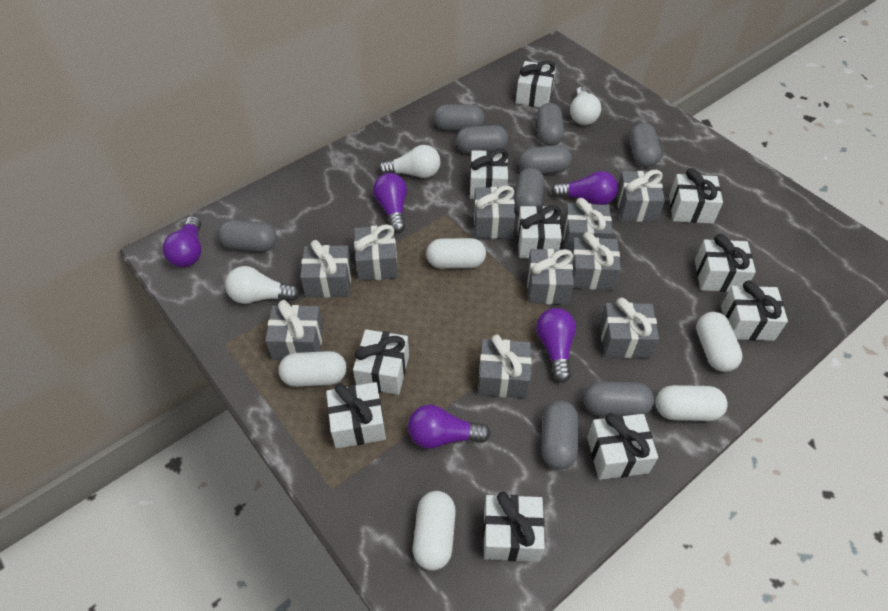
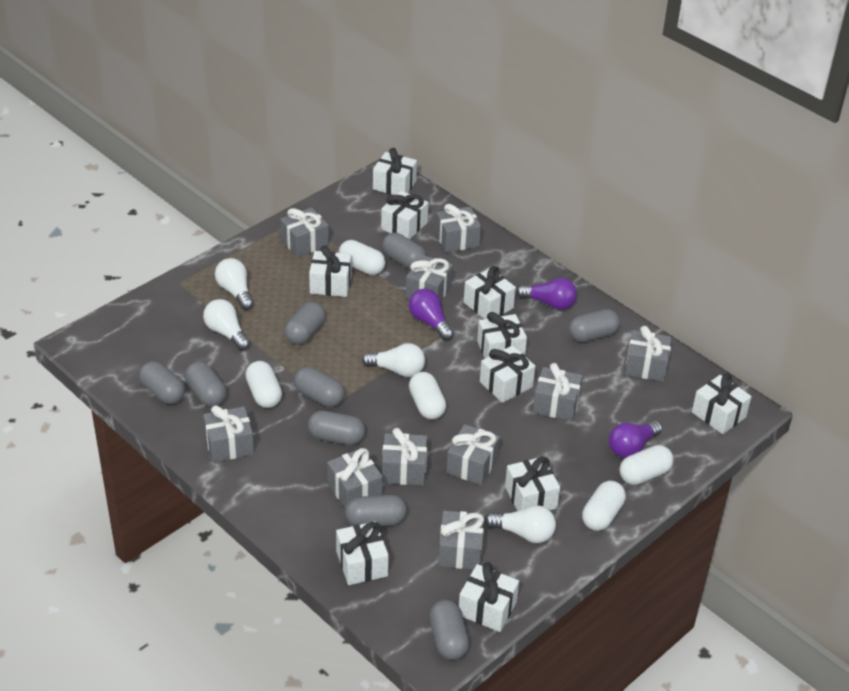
purple light bulb: 5 -> 3
white light bulb: 3 -> 4

